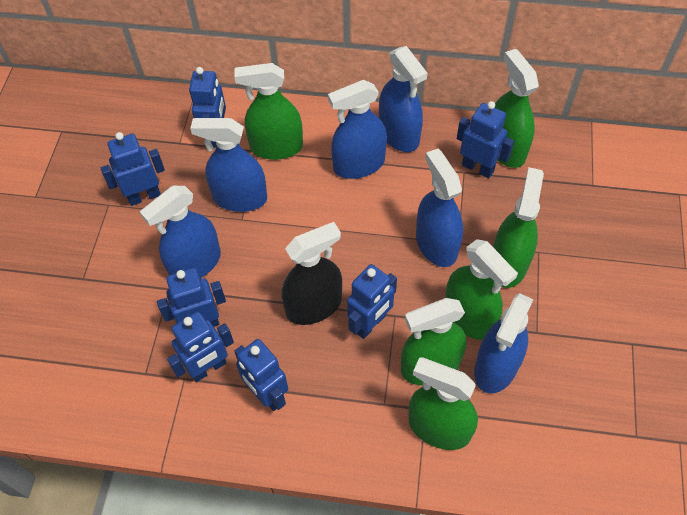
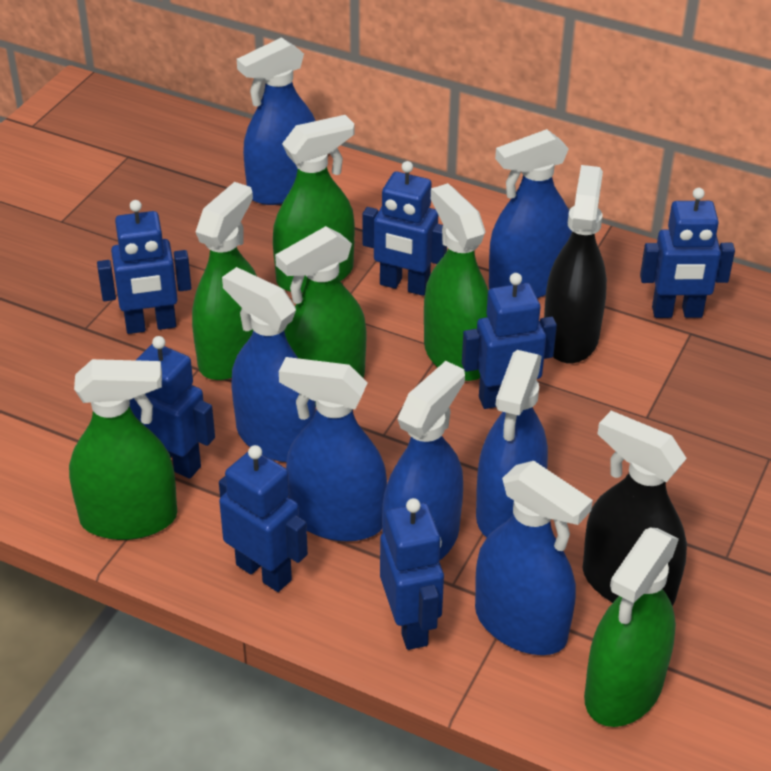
black spray bottle: 1 -> 2
blue spray bottle: 6 -> 7

